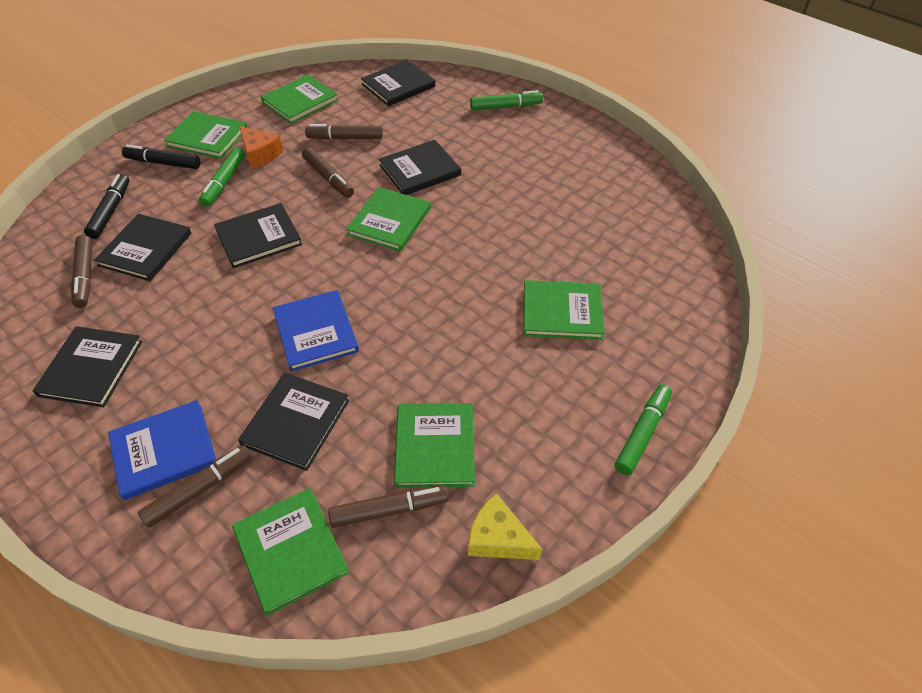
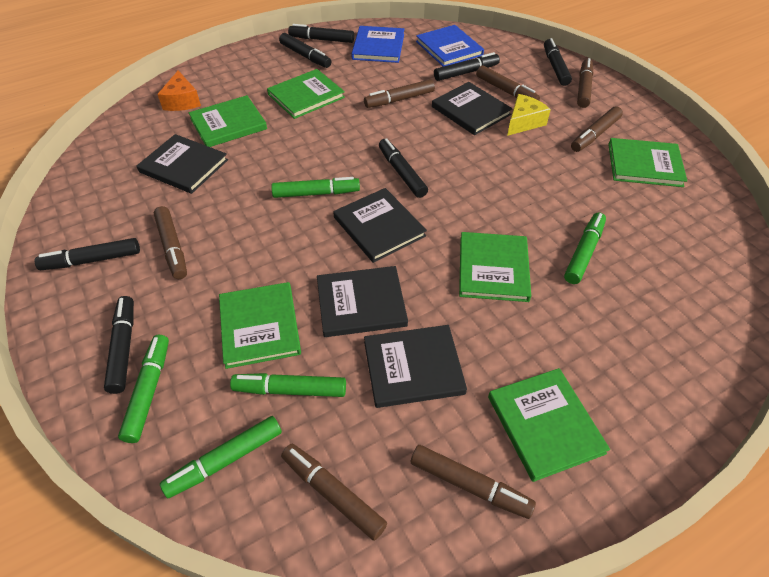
black book: 6 -> 5
black marker: 2 -> 7
brown marker: 5 -> 7
green marker: 3 -> 5

